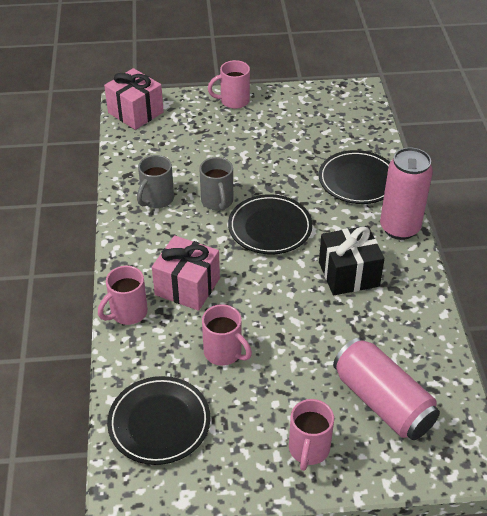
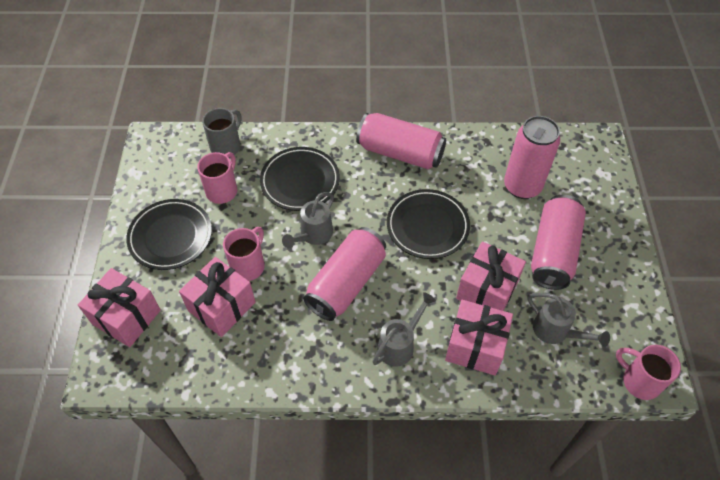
black gift: 1 -> 0
grey mug: 2 -> 1
grey watering can: 0 -> 3
pink can: 2 -> 4
pink gift: 2 -> 4
pink mug: 4 -> 3

